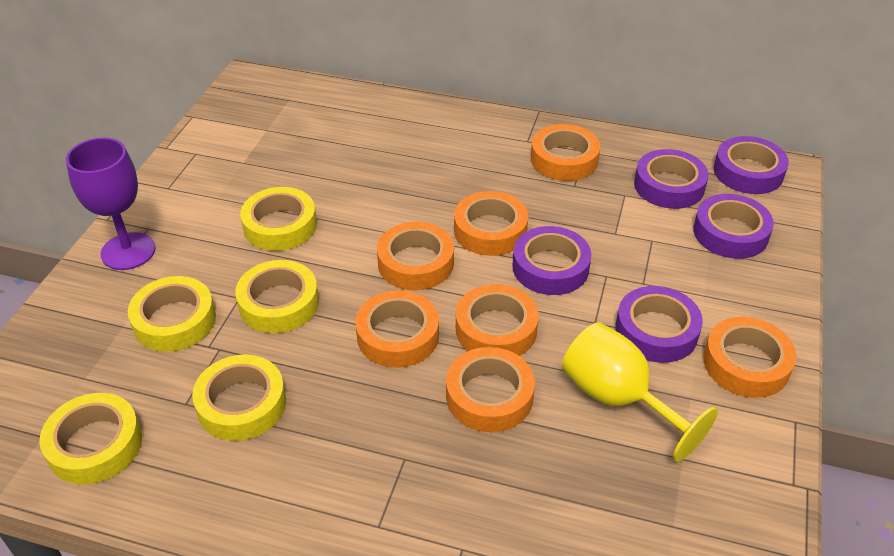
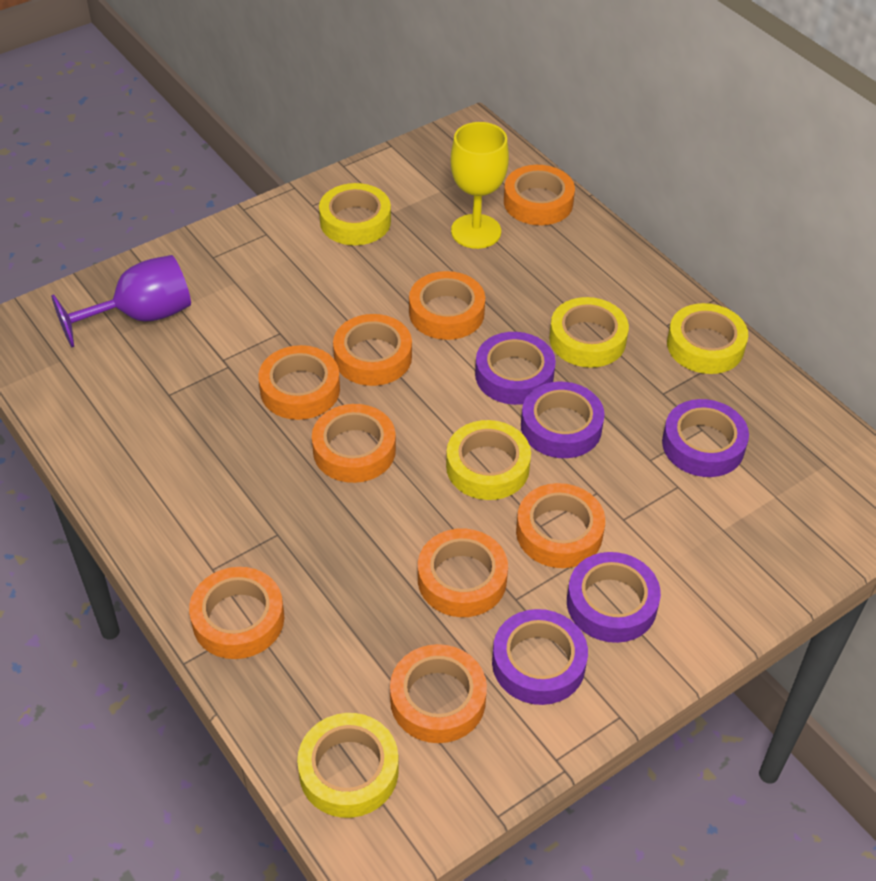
orange tape: 7 -> 9

